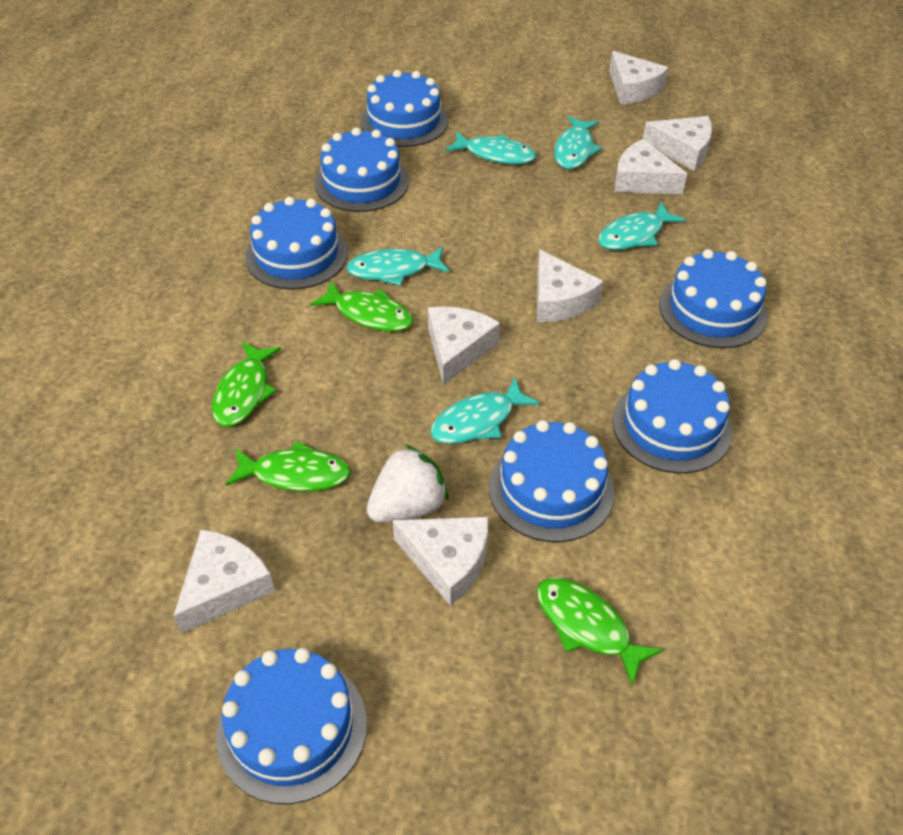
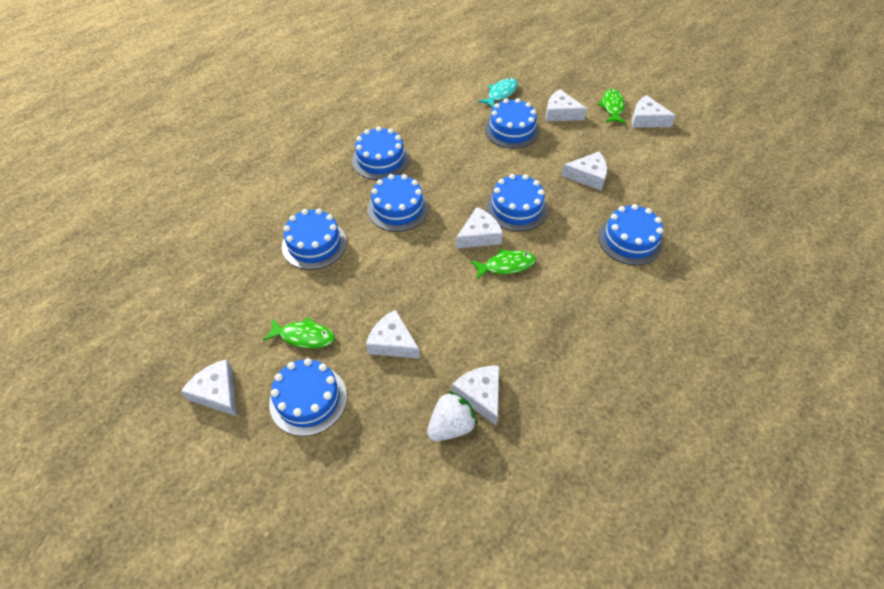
green fish: 4 -> 3
turquoise fish: 5 -> 1

